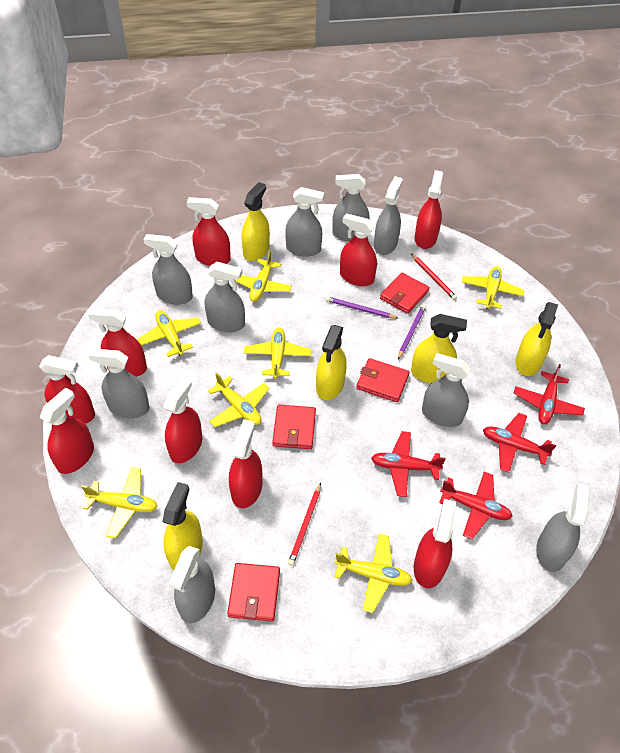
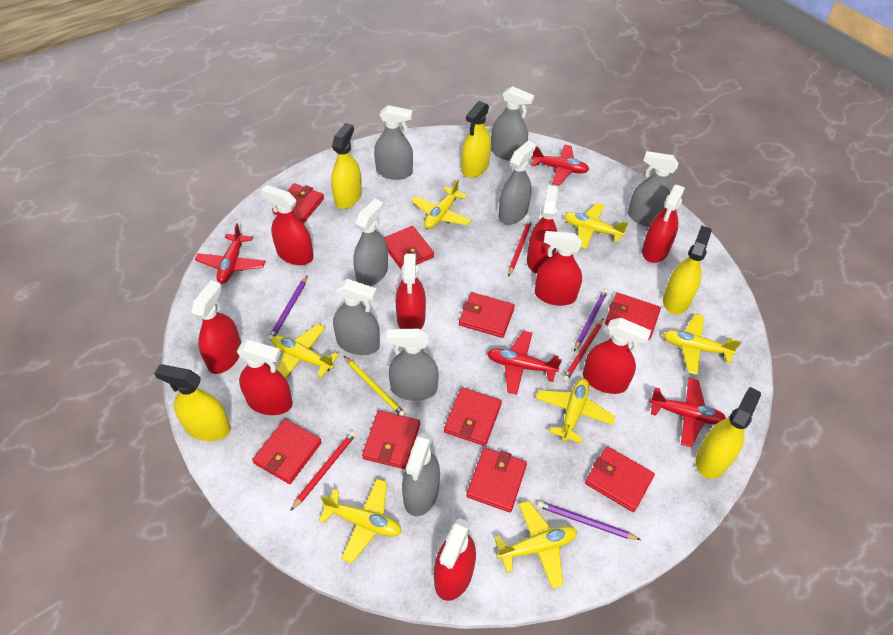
grey spray bottle: 9 -> 8
purple pencil: 2 -> 3
red pencil: 2 -> 3
red wallet: 4 -> 9
yellow pencil: 0 -> 1

